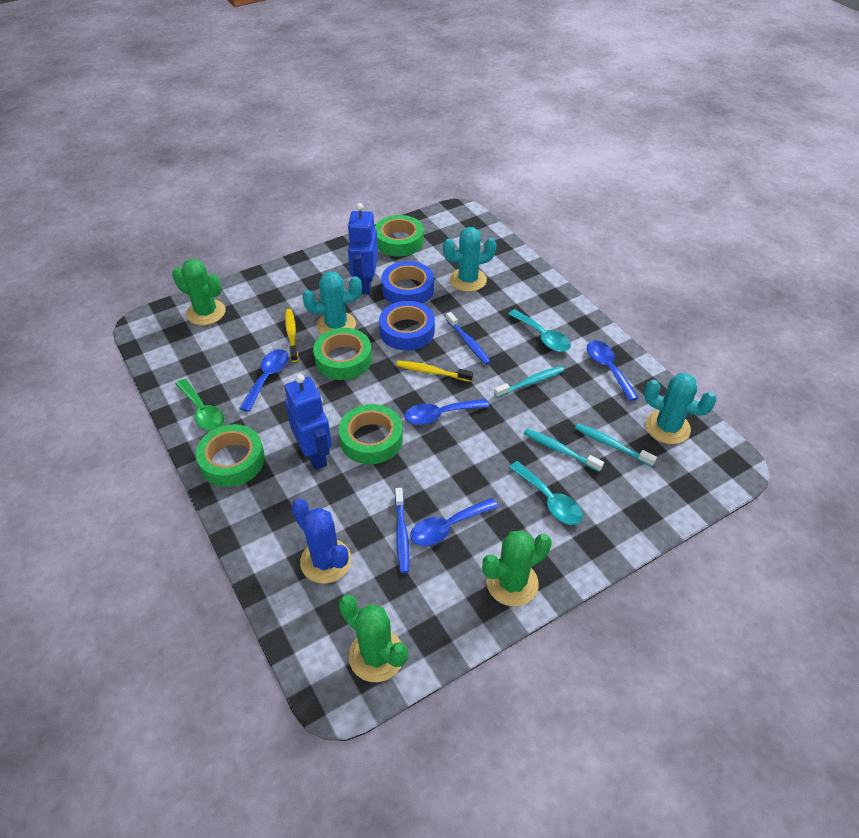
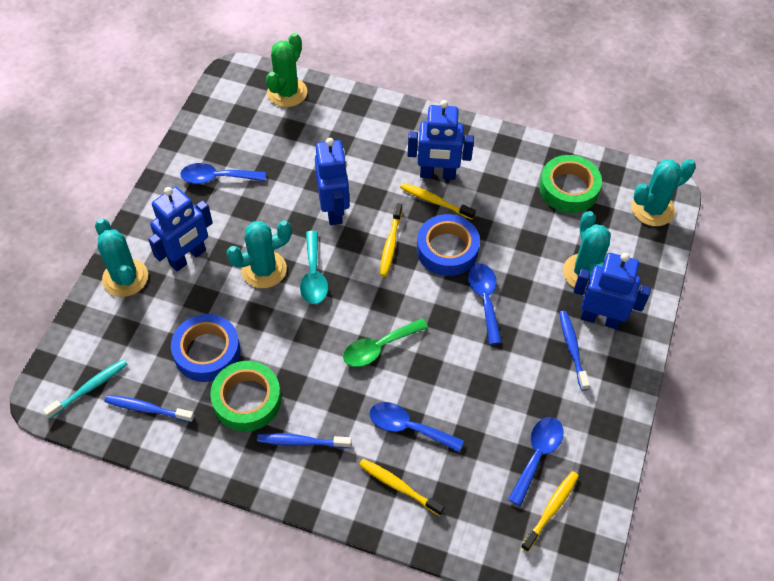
blue cactus: 1 -> 0
blue robot: 2 -> 4
blue toothbrush: 2 -> 3
green cactus: 3 -> 1
green tape: 4 -> 2
turquoise cactus: 3 -> 4
turquoise spoon: 2 -> 1
turquoise toothbrush: 3 -> 1
yellow toothbrush: 2 -> 4

